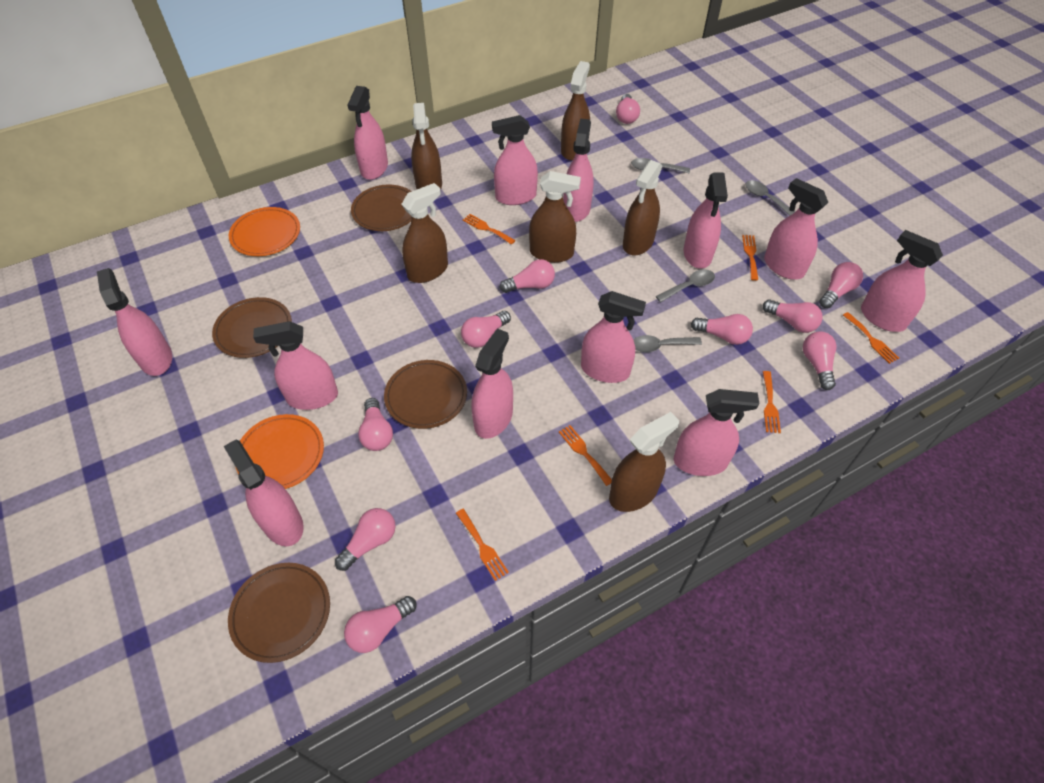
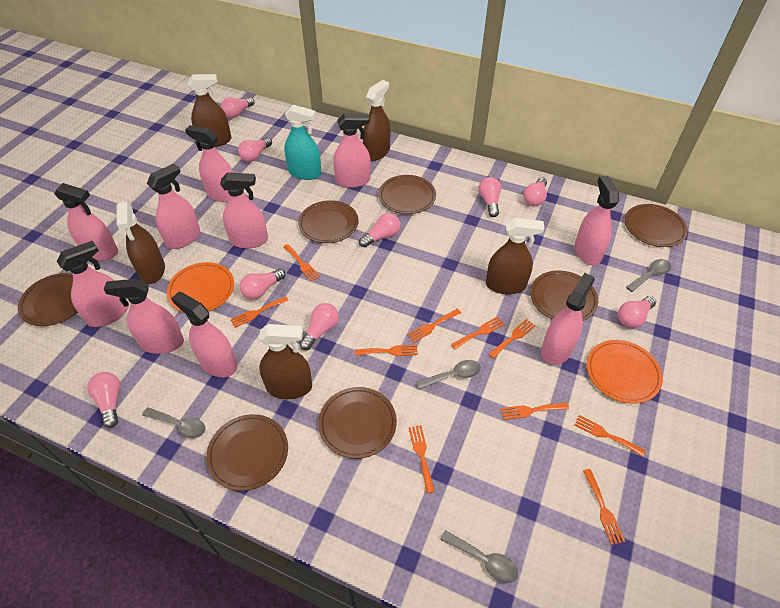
brown plate: 4 -> 7
brown spray bottle: 6 -> 5
orange fork: 6 -> 10
pink light bulb: 10 -> 9
pink spray bottle: 12 -> 10
turquoise spray bottle: 0 -> 1

